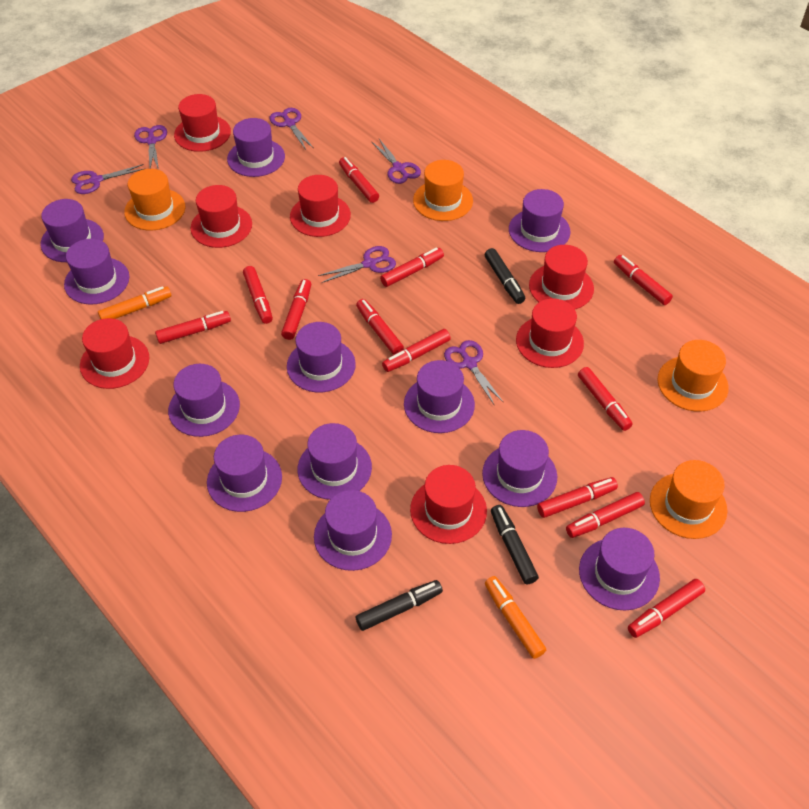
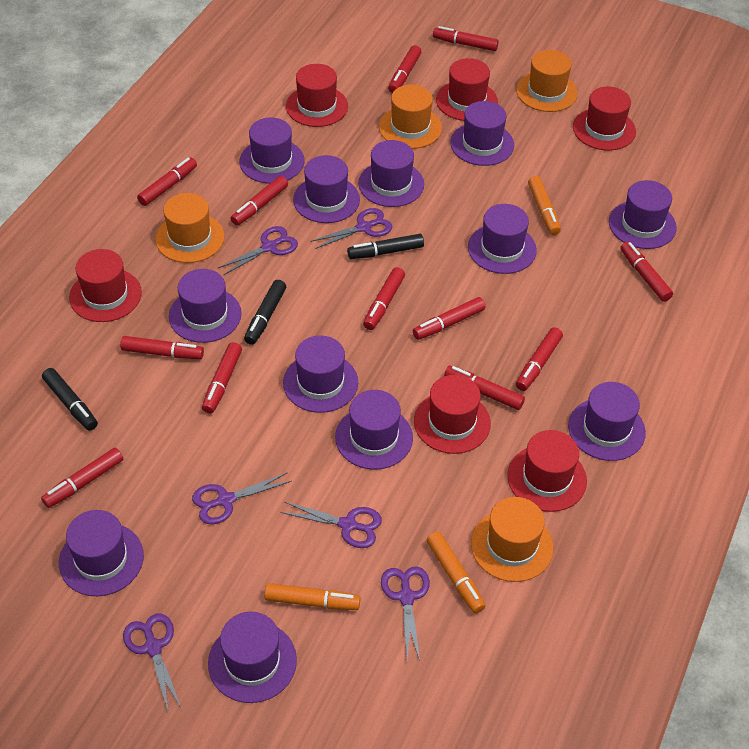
orange marker: 2 -> 3
red hat: 7 -> 6

